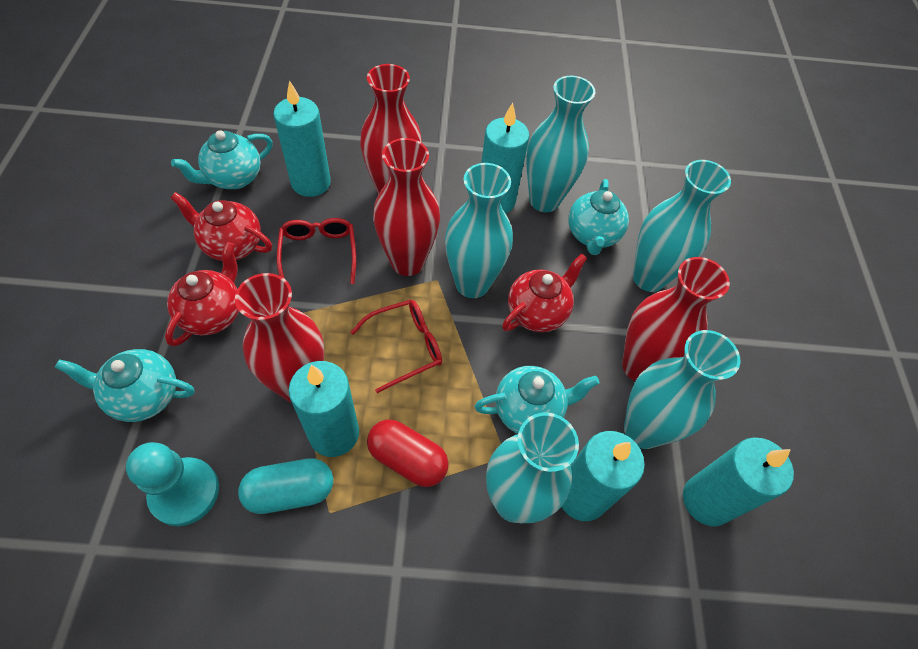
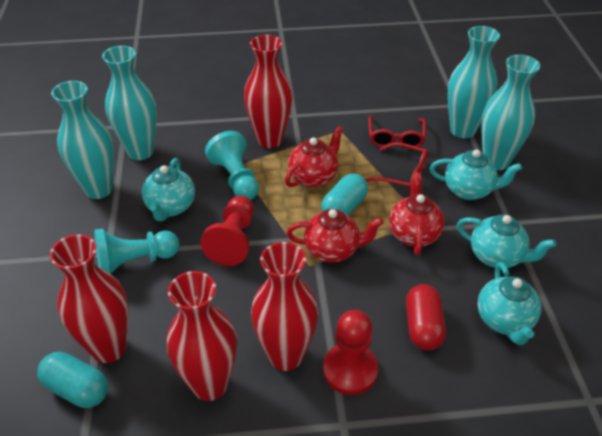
red pawn: 0 -> 2
turquoise candle: 5 -> 0
turquoise capsule: 1 -> 2
turquoise pawn: 1 -> 2
turquoise vase: 5 -> 4

